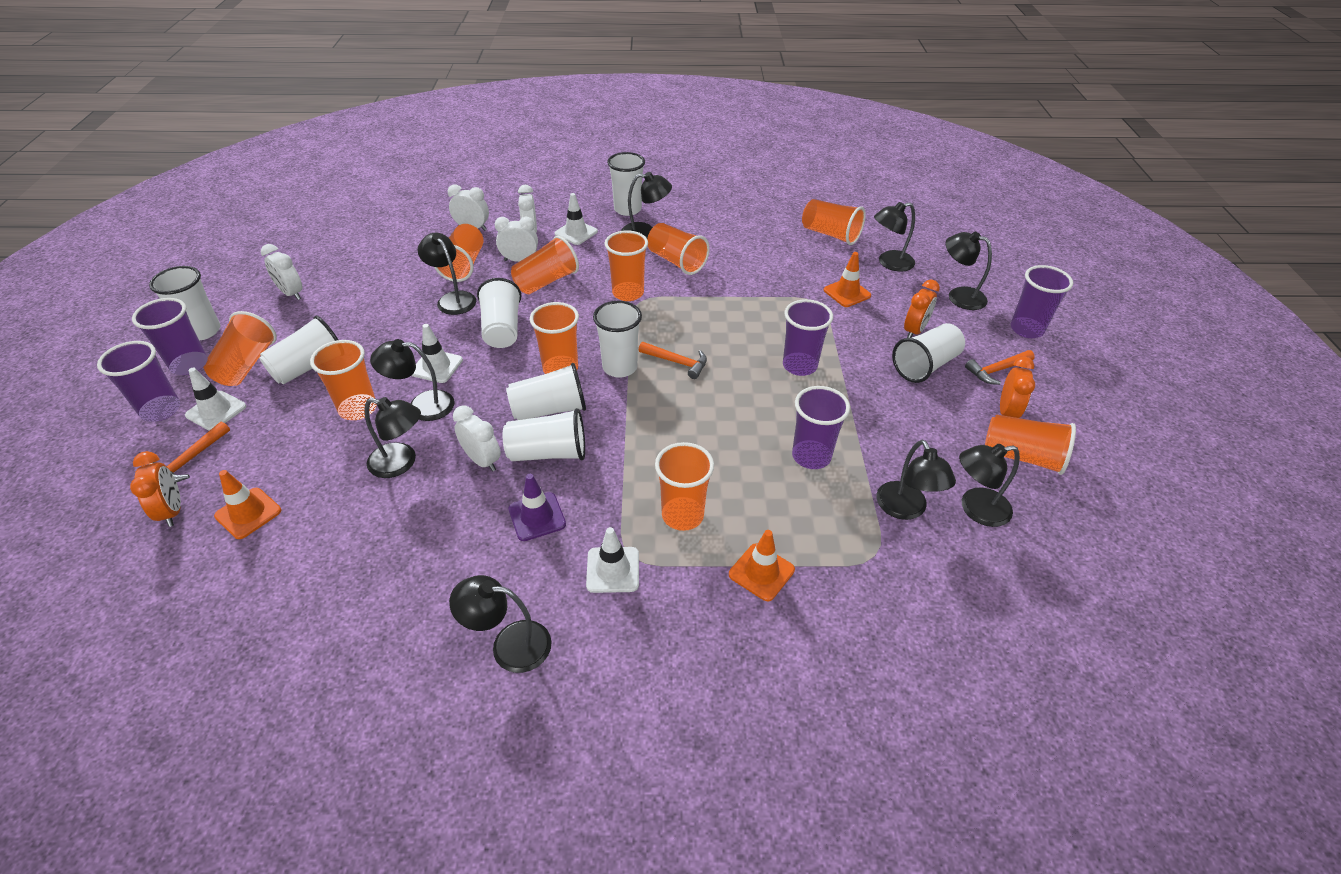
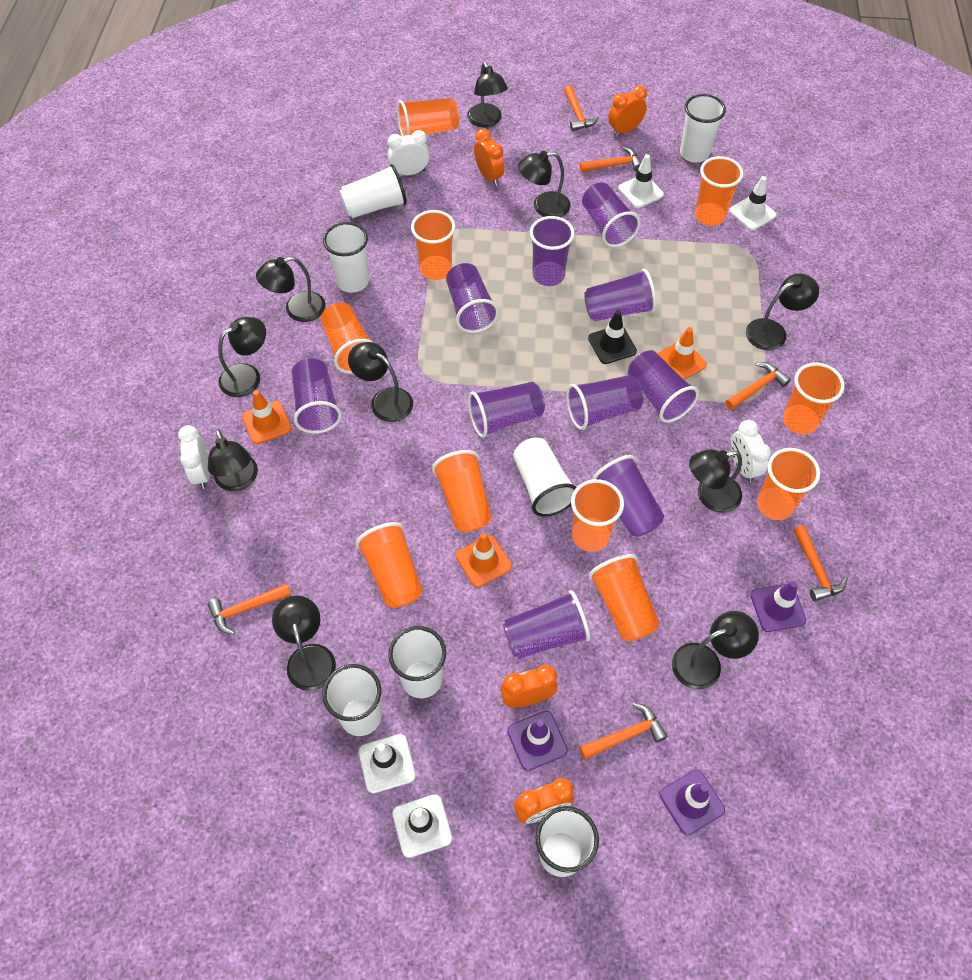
black lamp: 9 -> 10
black traffic cone: 0 -> 1
orange clock: 3 -> 4
orange hammer: 3 -> 6
purple cup: 5 -> 10
purple traffic cone: 1 -> 3
white clock: 5 -> 3
white cup: 8 -> 7

